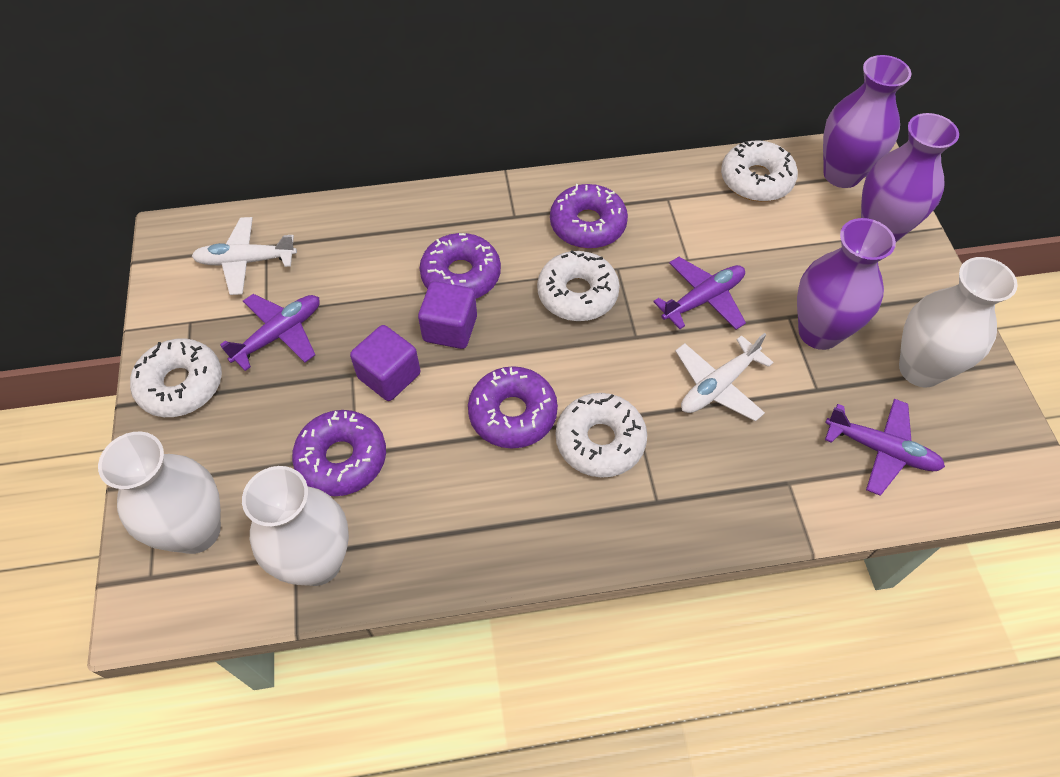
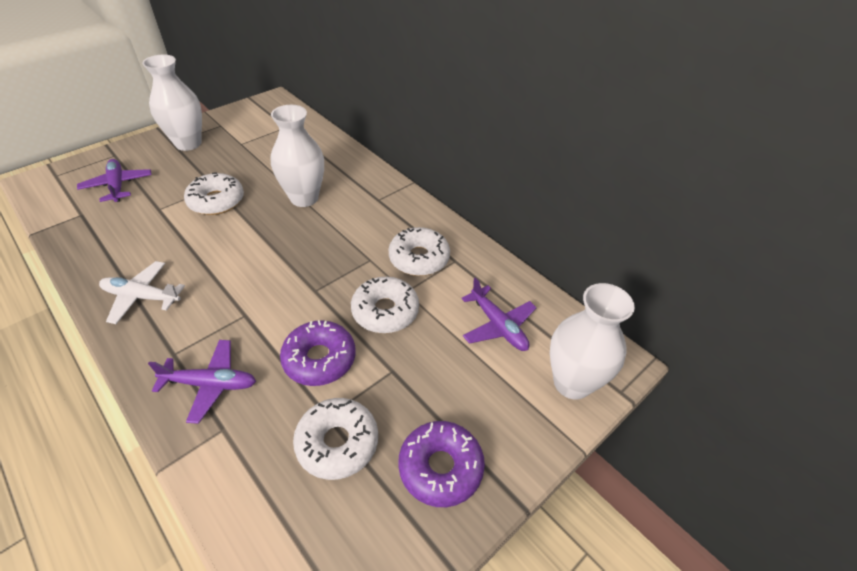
purple cube: 2 -> 0
purple donut: 4 -> 2
purple vase: 3 -> 0
white plane: 2 -> 1

